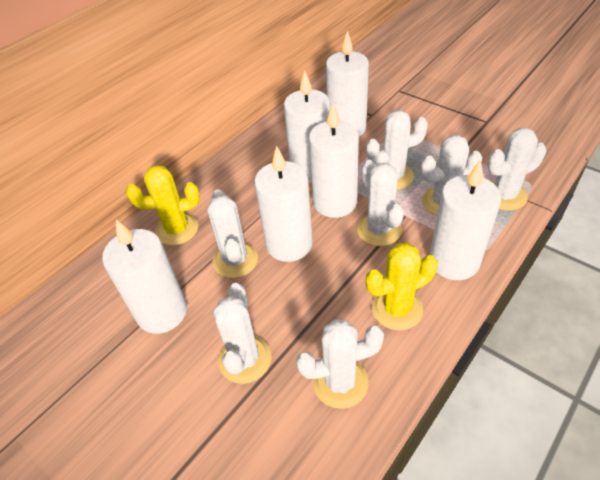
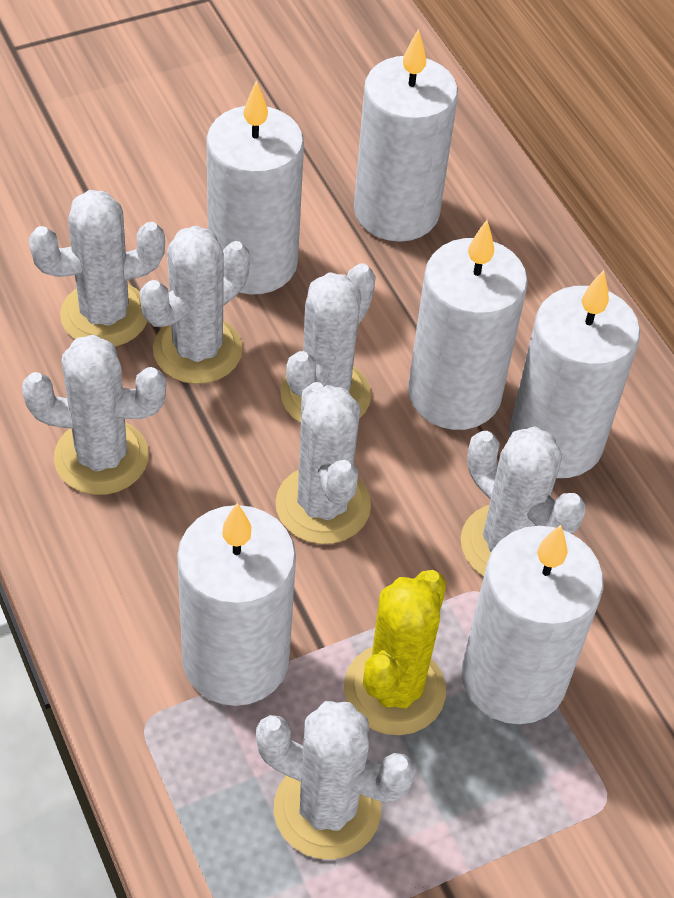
yellow cactus: 2 -> 1

